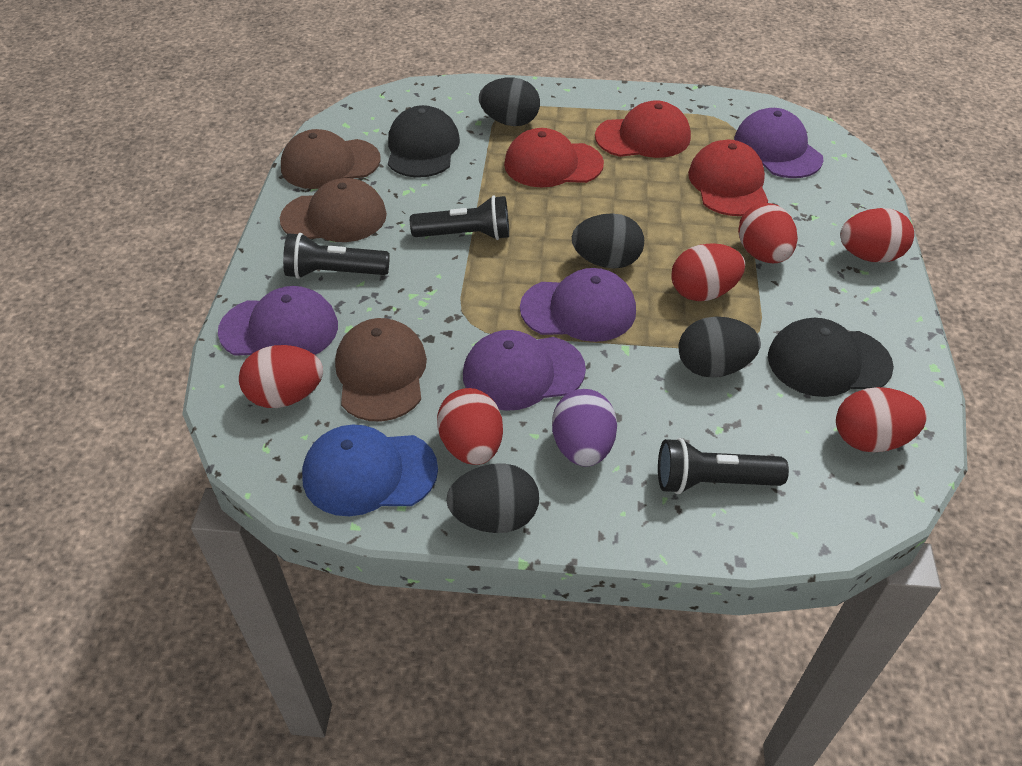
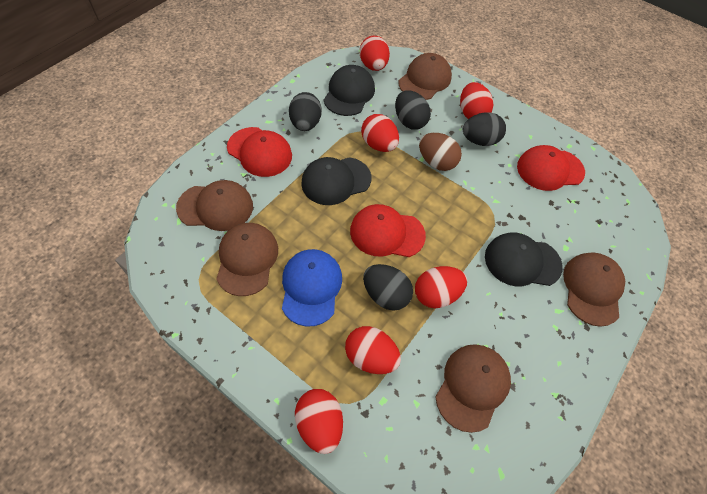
black cap: 2 -> 3
black flashlight: 3 -> 0
brown cap: 3 -> 5
brown egg: 0 -> 1
purple cap: 4 -> 0
purple egg: 1 -> 0

